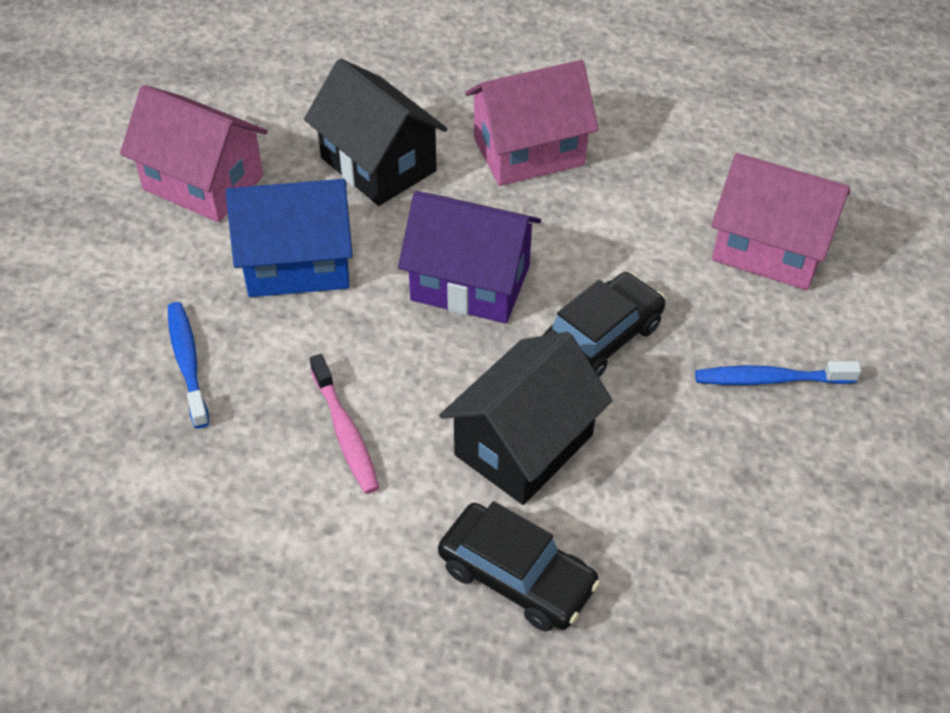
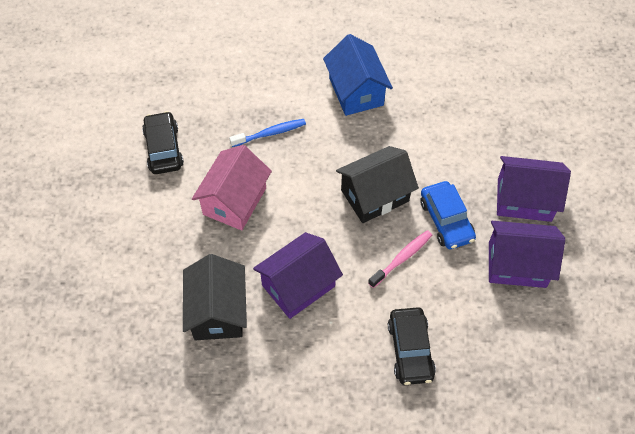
blue car: 0 -> 1
blue toothbrush: 2 -> 1
pink house: 3 -> 1
purple house: 1 -> 3

